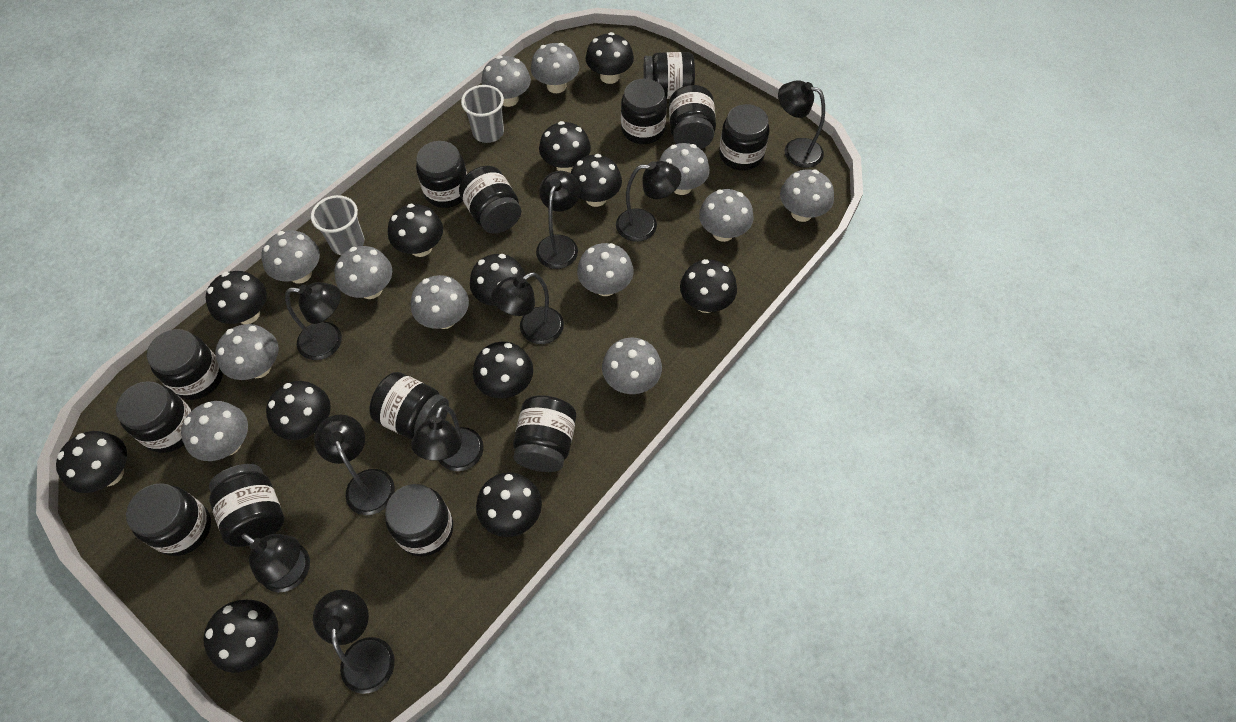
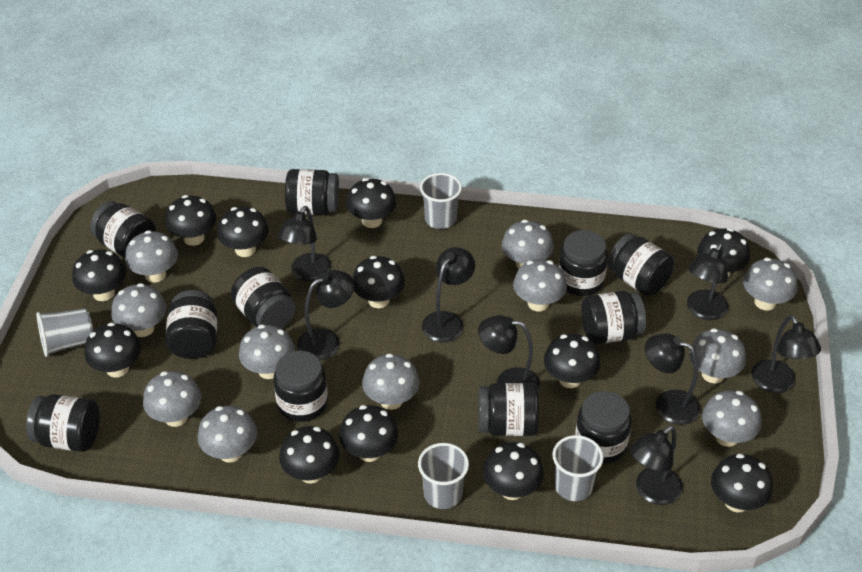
black jar: 13 -> 11
black lamp: 9 -> 8
grey cup: 2 -> 4
grey mushroom: 12 -> 11

